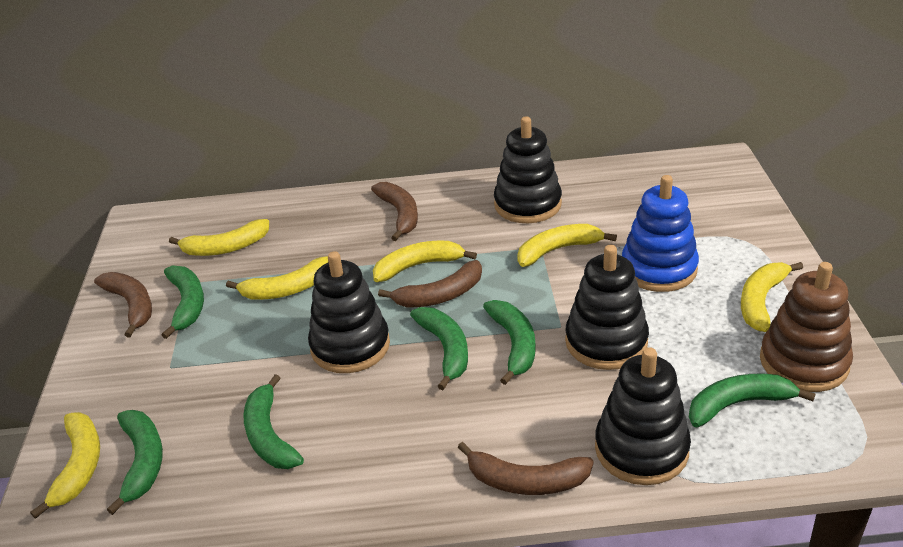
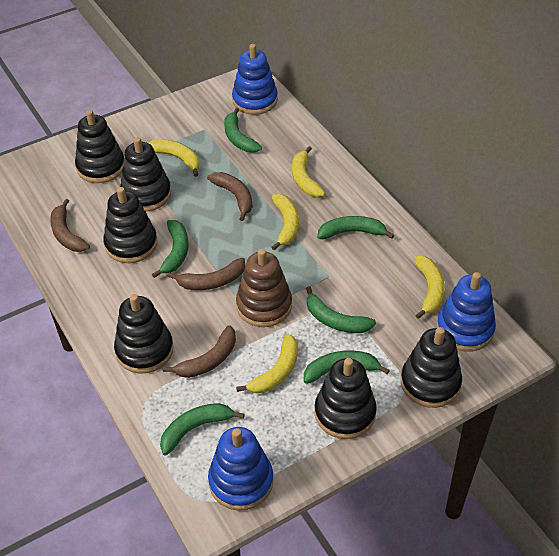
black stacking toy: 4 -> 6
blue stacking toy: 1 -> 3
yellow banana: 6 -> 5

